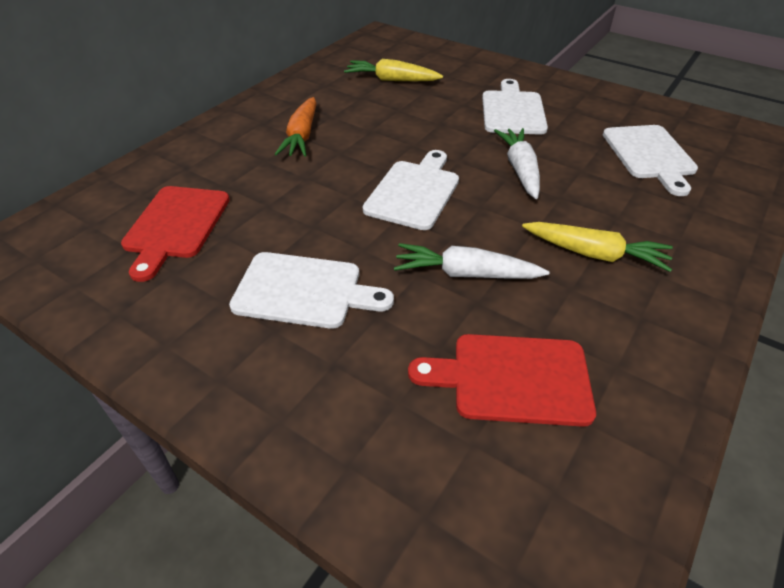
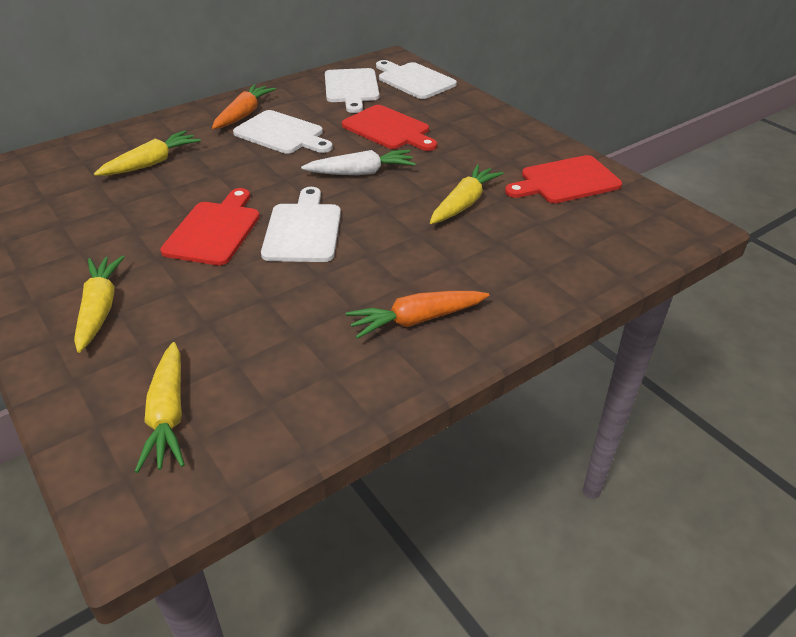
orange carrot: 1 -> 2
red cutting board: 2 -> 3
white carrot: 2 -> 1
yellow carrot: 2 -> 4

